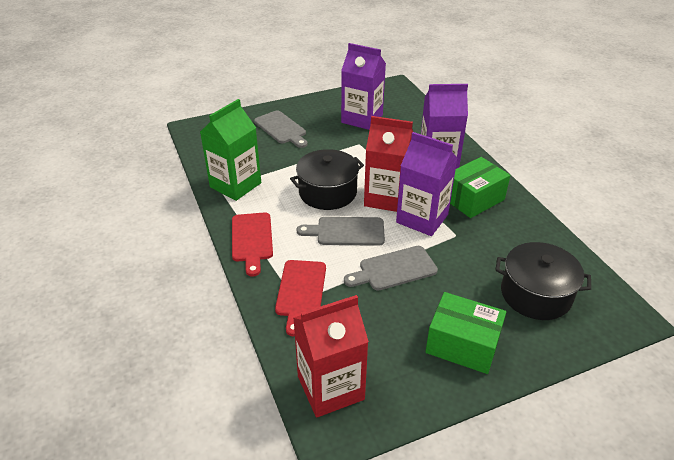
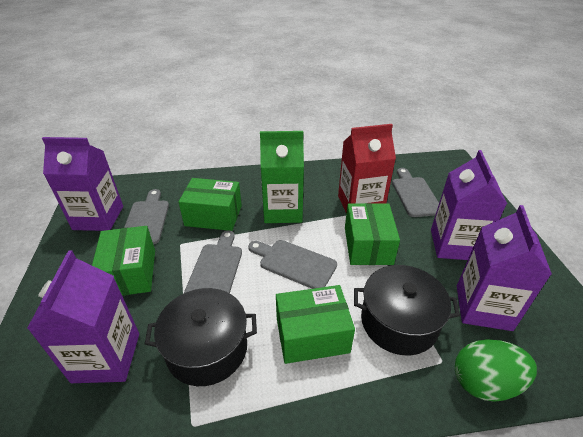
green box: 2 -> 4
green egg: 0 -> 1
grey cutting board: 3 -> 4
purple carton: 3 -> 4
red carton: 2 -> 1
red cutting board: 2 -> 0

